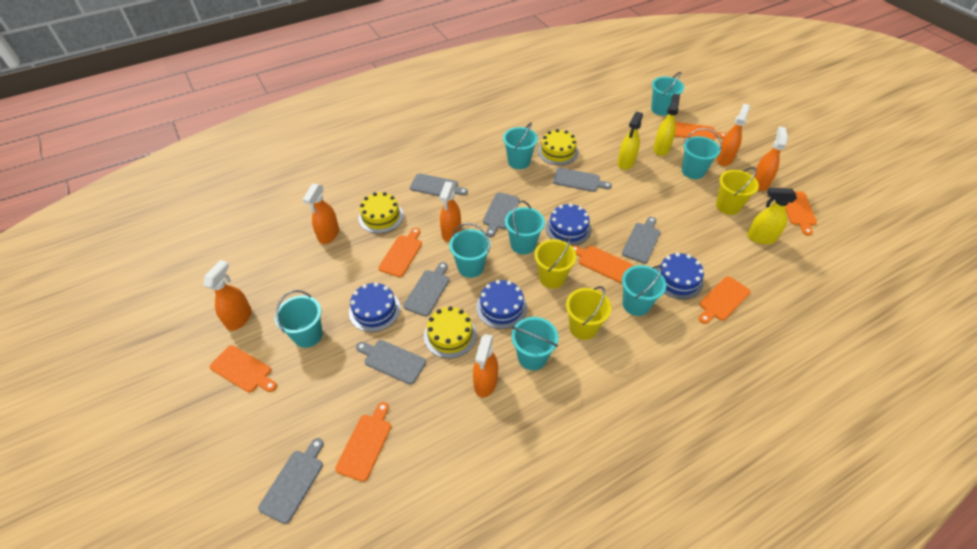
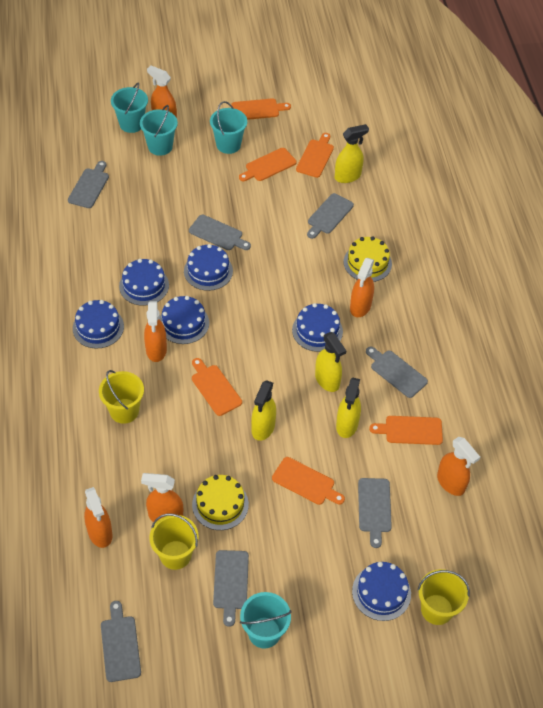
blue cake: 4 -> 6
orange cutting board: 7 -> 6
turquoise bucket: 8 -> 4
yellow cake: 3 -> 2
yellow spray bottle: 3 -> 4

